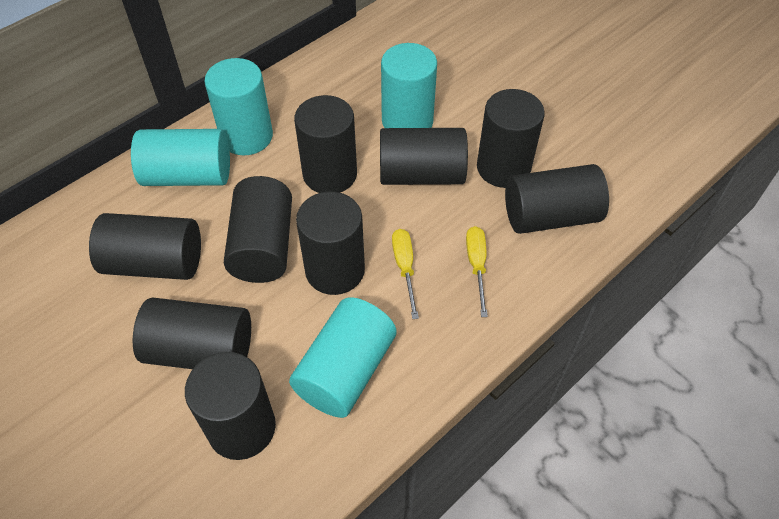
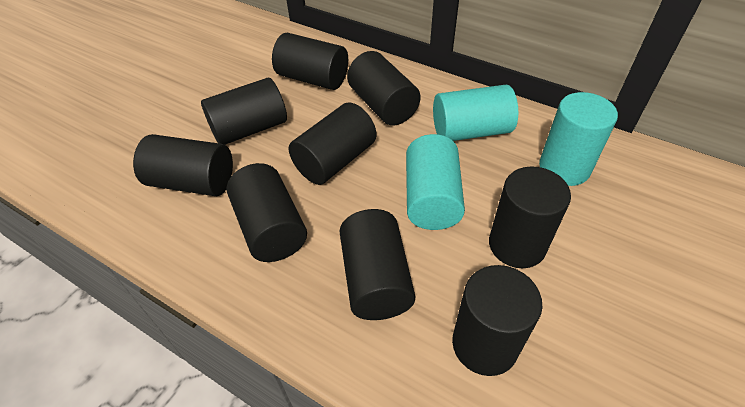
turquoise cylinder: 4 -> 3
yellow screwdriver: 2 -> 0

